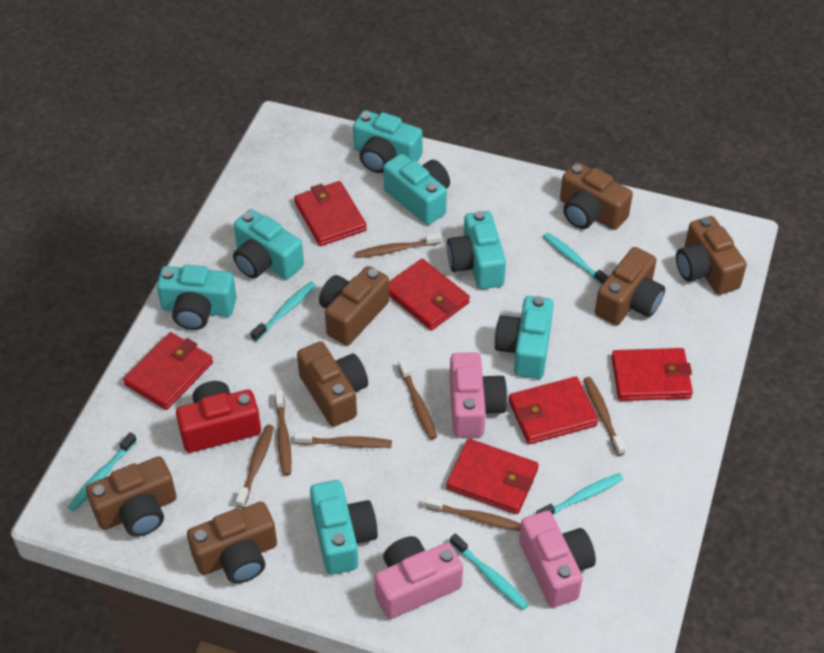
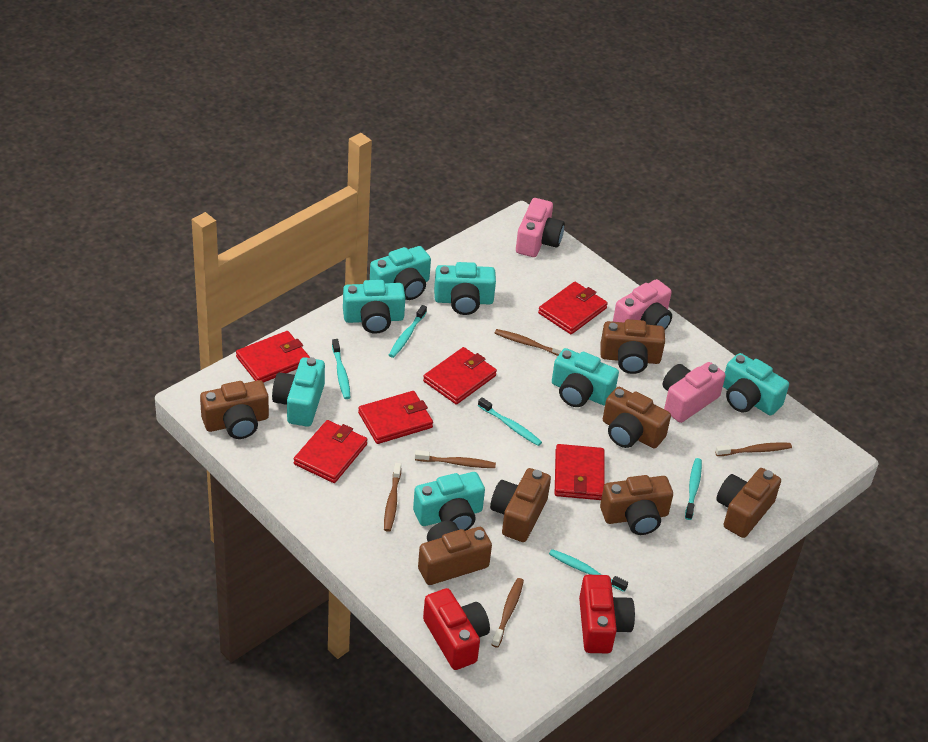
brown toothbrush: 7 -> 5
red camera: 1 -> 2

